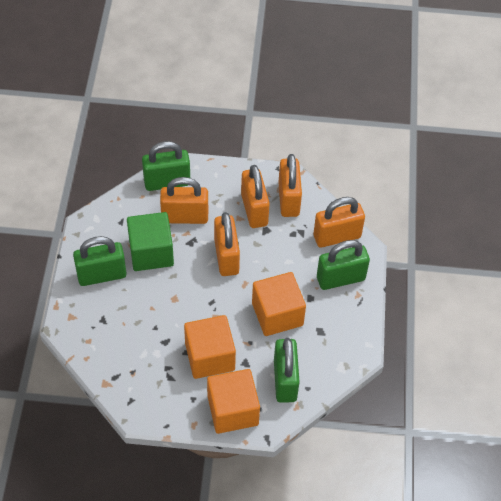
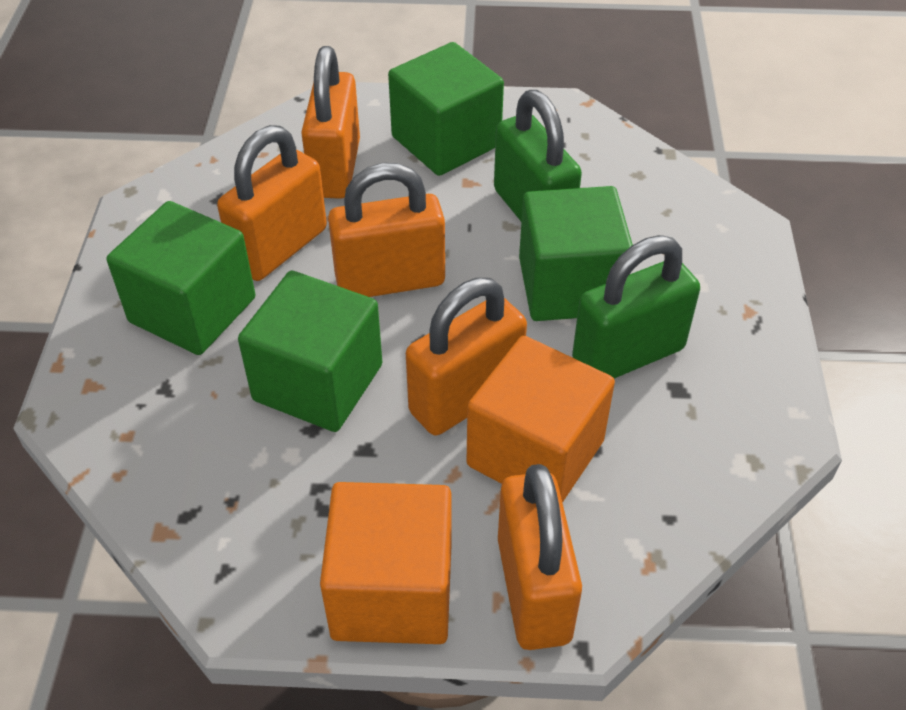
green cube: 1 -> 4
green padlock: 4 -> 2
orange cube: 3 -> 2

